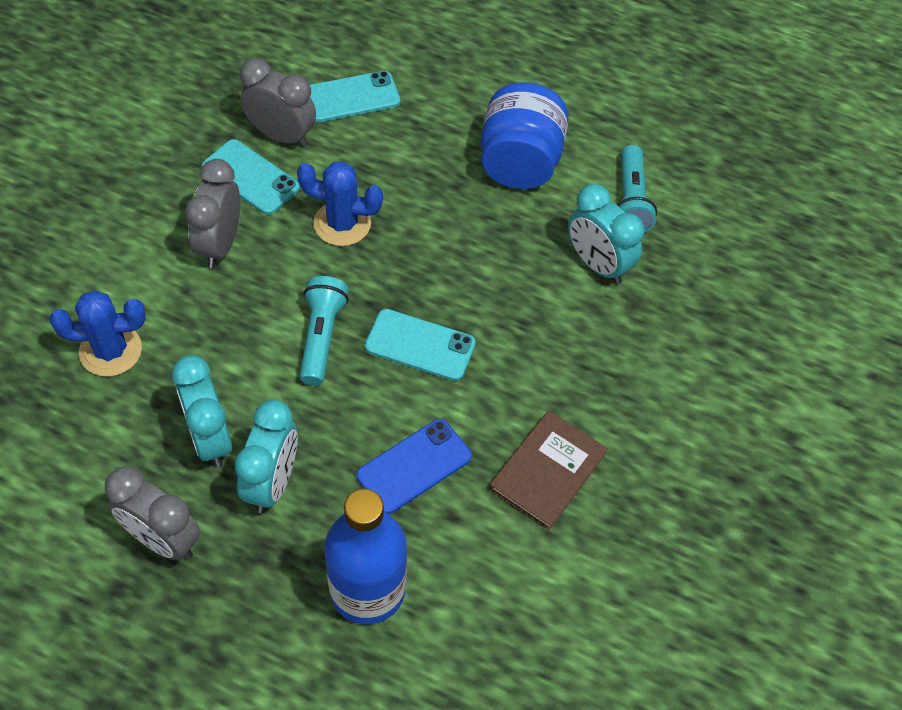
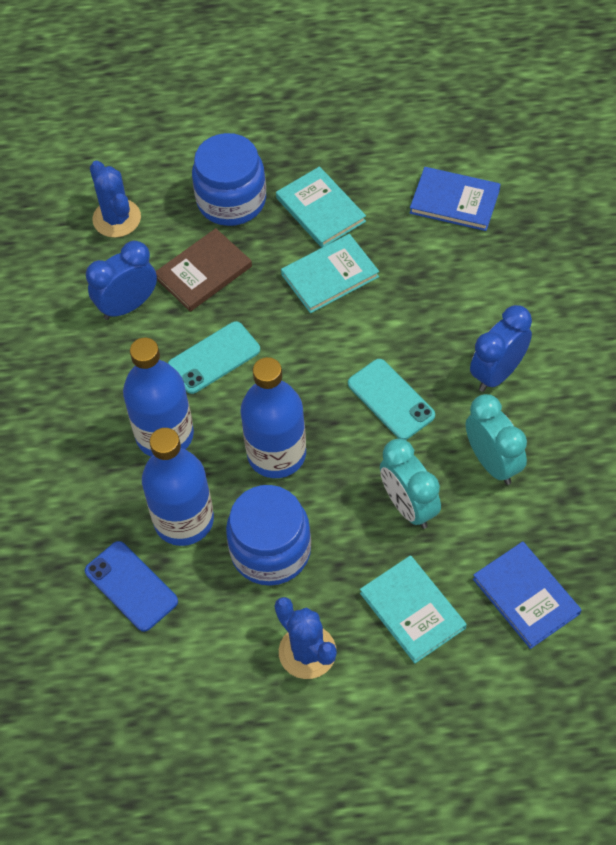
blue book: 0 -> 2
blue bottle: 1 -> 3
blue clock: 0 -> 2
blue jar: 1 -> 2
grey clock: 3 -> 0
turquoise book: 0 -> 3
turquoise clock: 3 -> 2
turquoise flashlight: 2 -> 0
turquoise phone: 3 -> 2

